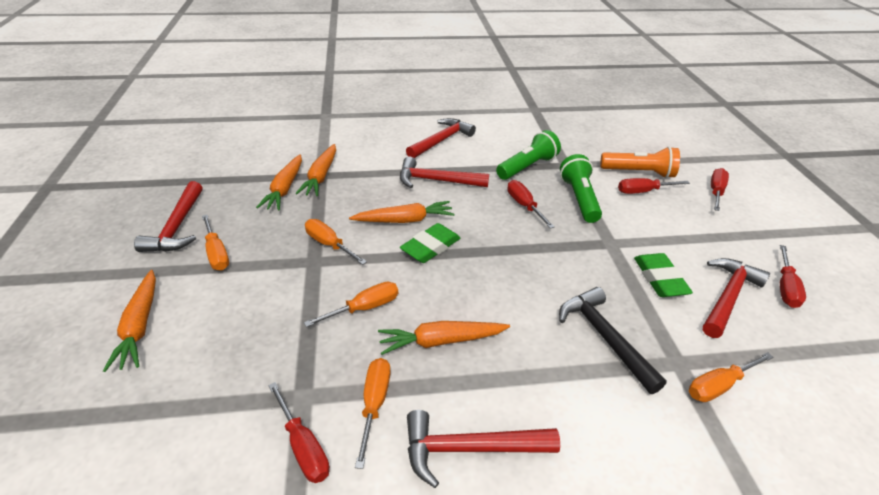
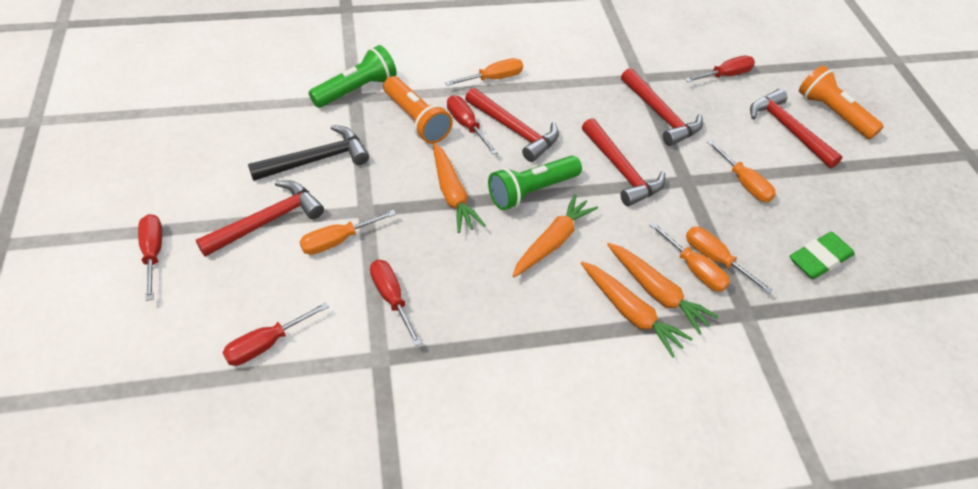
green eraser: 2 -> 1
orange carrot: 5 -> 4
orange flashlight: 1 -> 2

